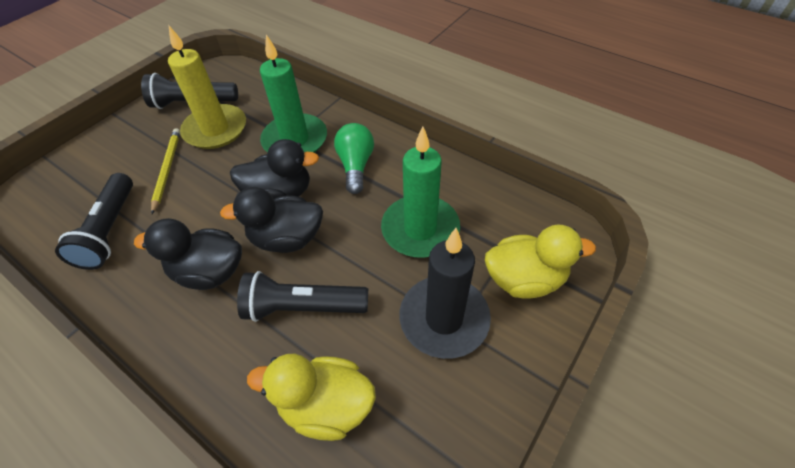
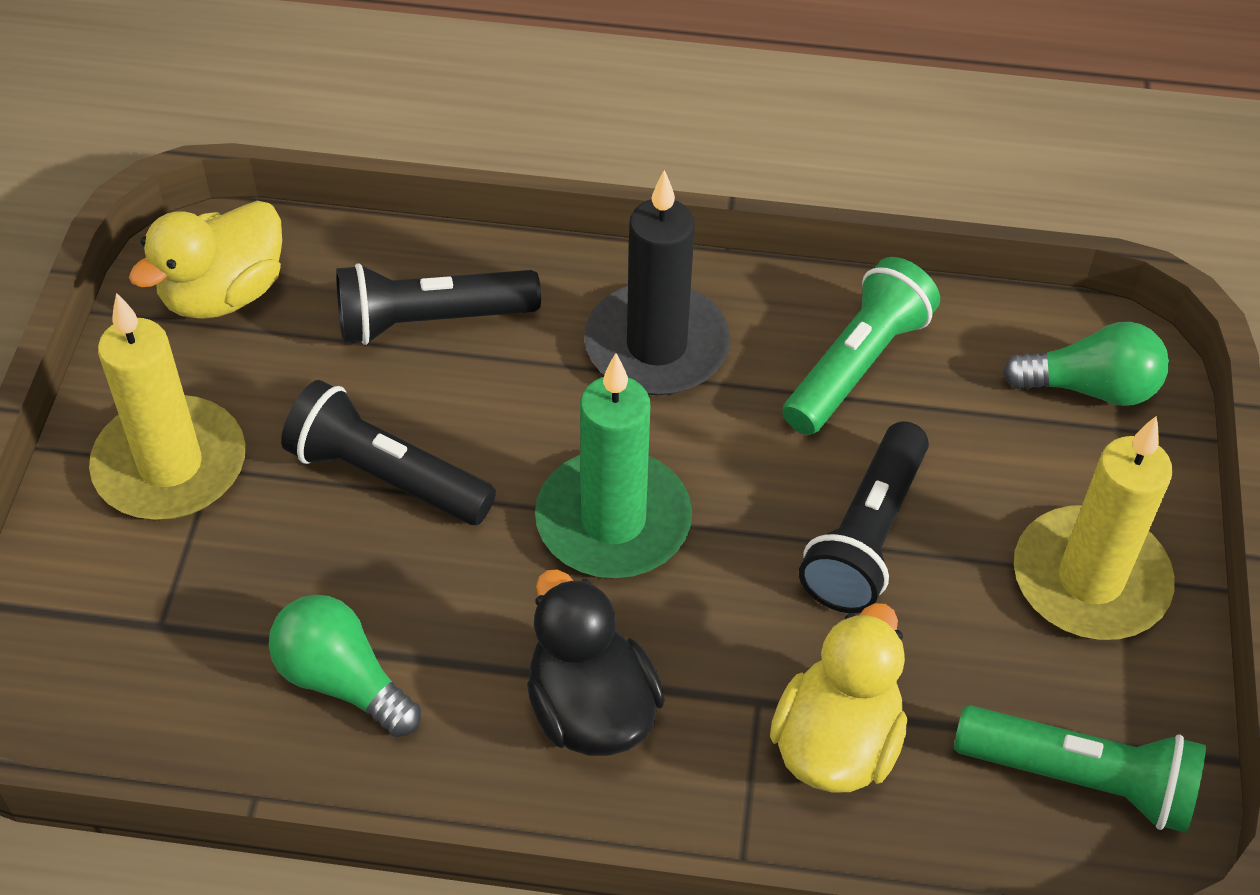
black duck: 3 -> 1
green candle: 2 -> 1
green flashlight: 0 -> 2
green light bulb: 1 -> 2
yellow candle: 1 -> 2
yellow pencil: 1 -> 0

